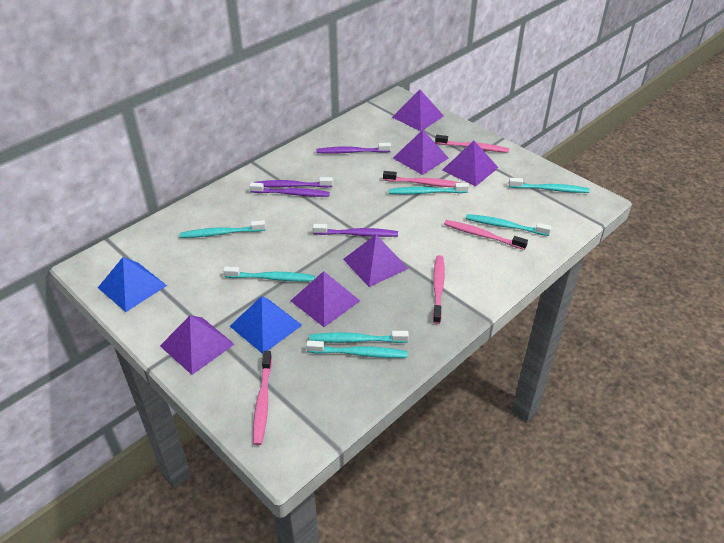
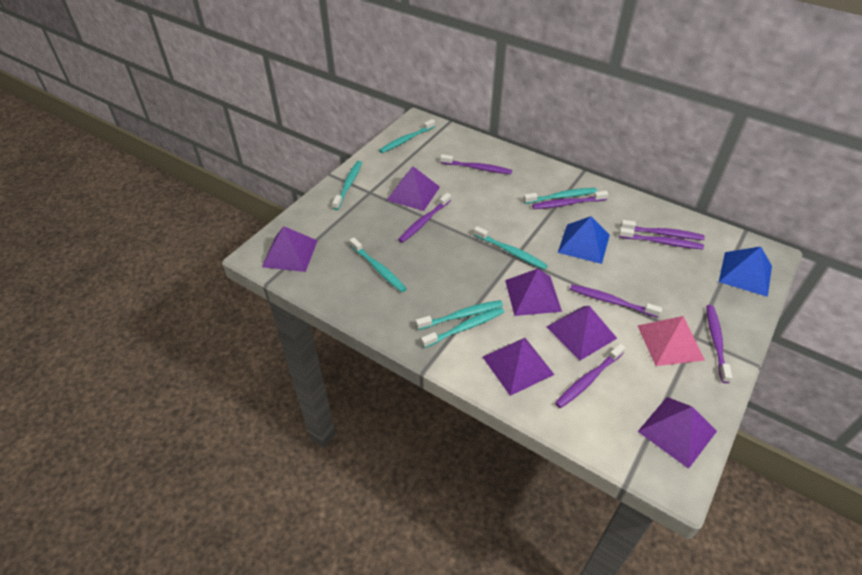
pink pyramid: 0 -> 1
pink toothbrush: 5 -> 0
purple toothbrush: 4 -> 8

